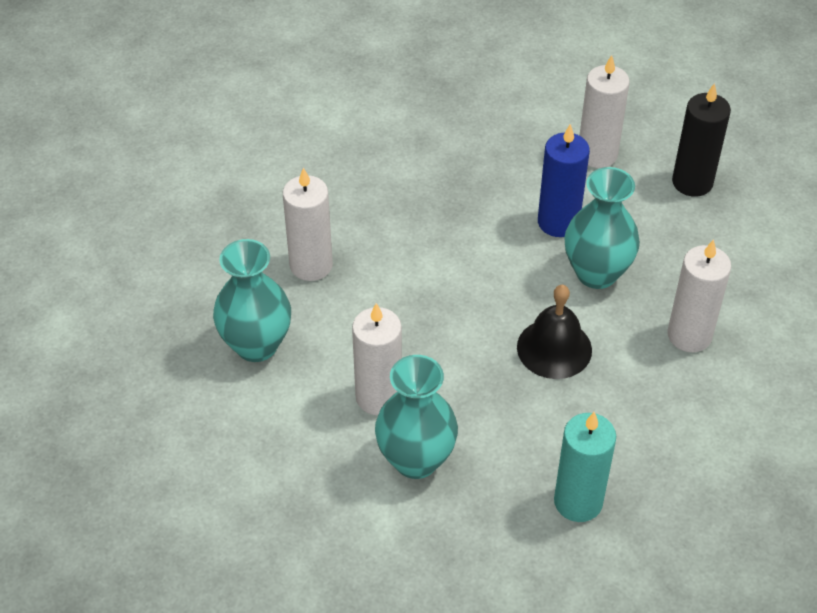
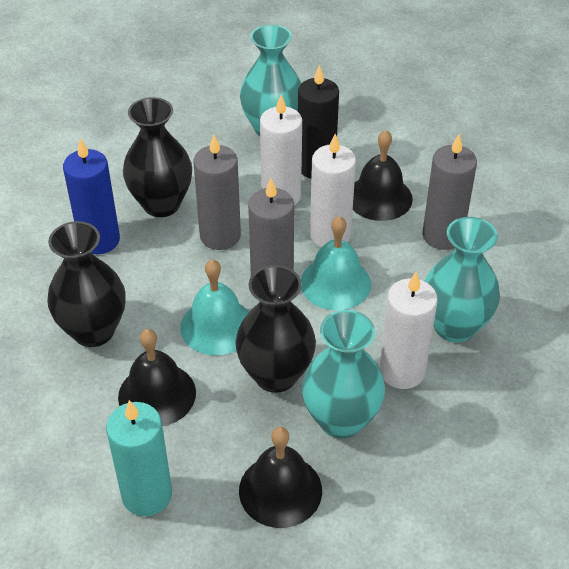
black bell: 1 -> 3
black vase: 0 -> 3
grey candle: 0 -> 3
turquoise bell: 0 -> 2
white candle: 4 -> 3

